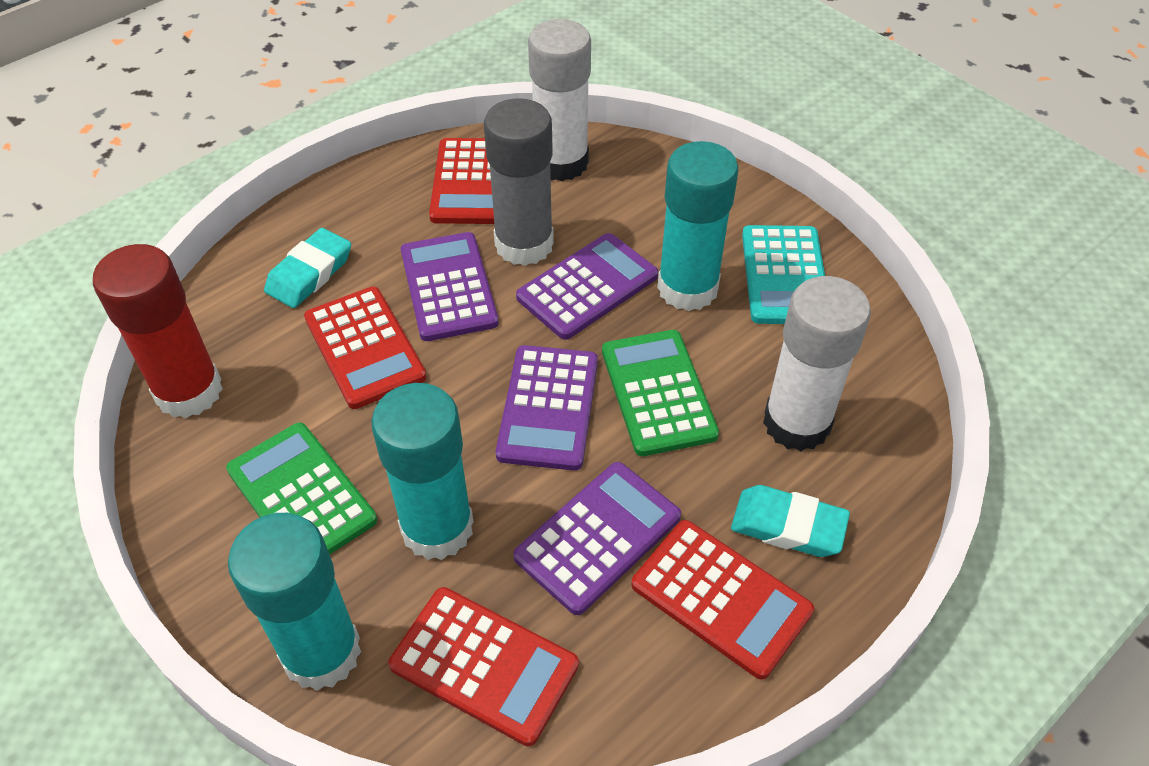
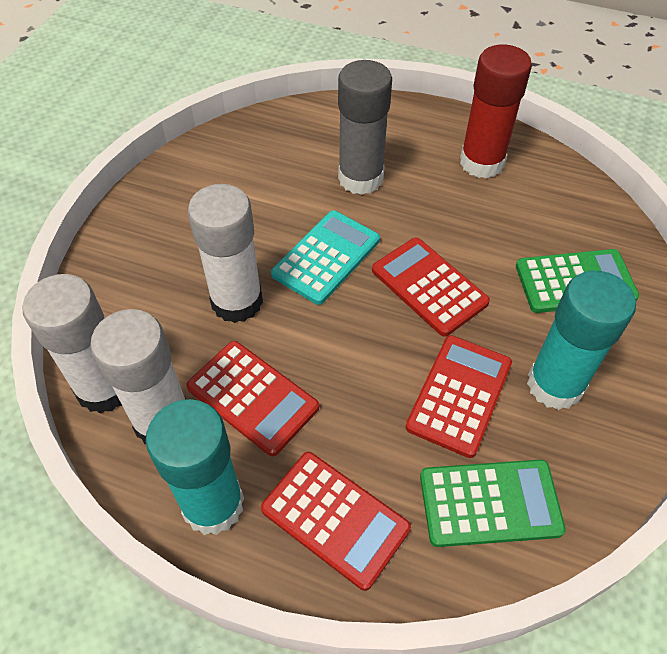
purple calculator: 4 -> 0
turquoise eraser: 2 -> 0
turquoise glue stick: 3 -> 2
white glue stick: 2 -> 3

